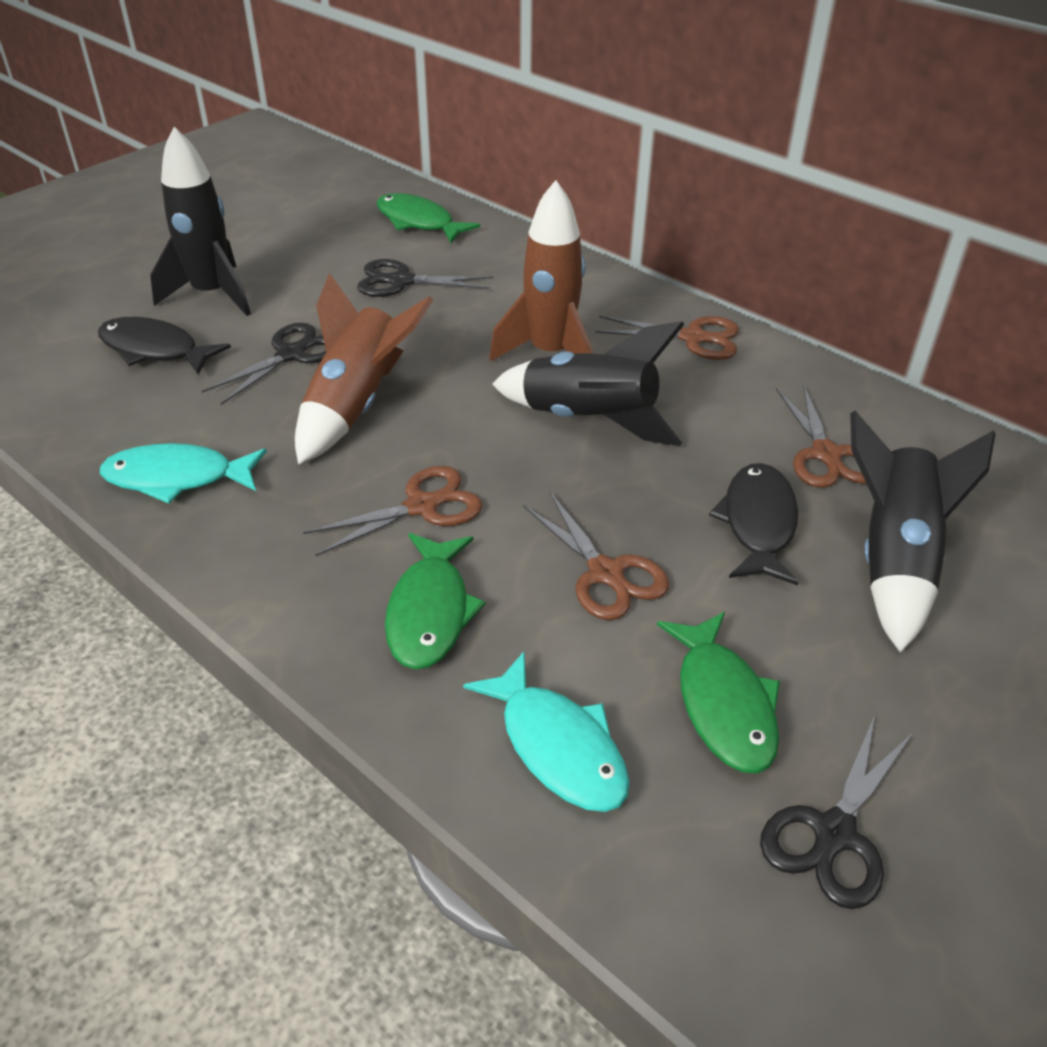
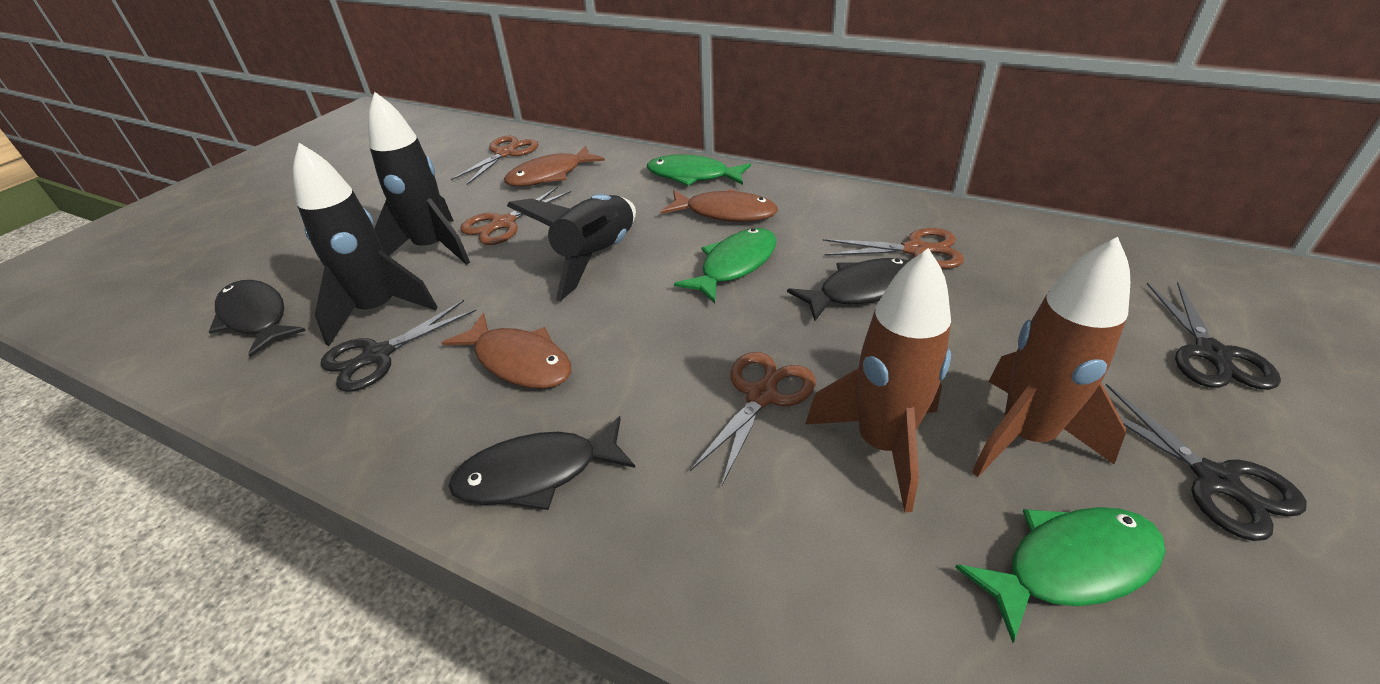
black fish: 2 -> 3
brown fish: 0 -> 3
turquoise fish: 2 -> 0

